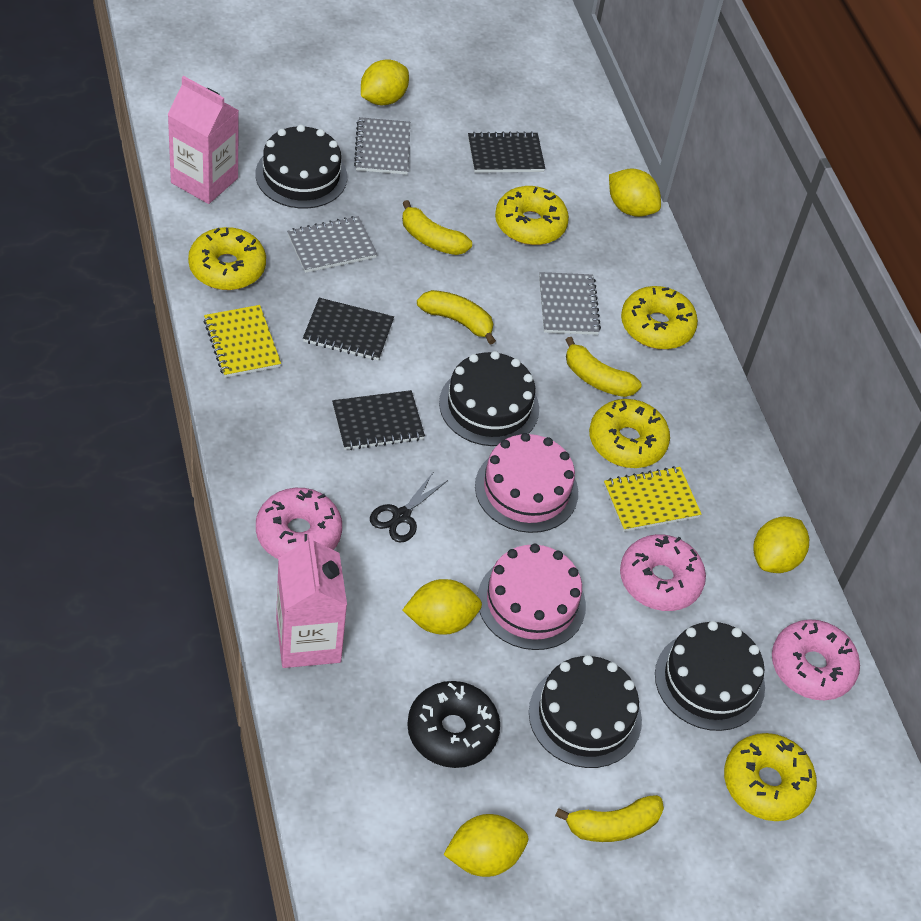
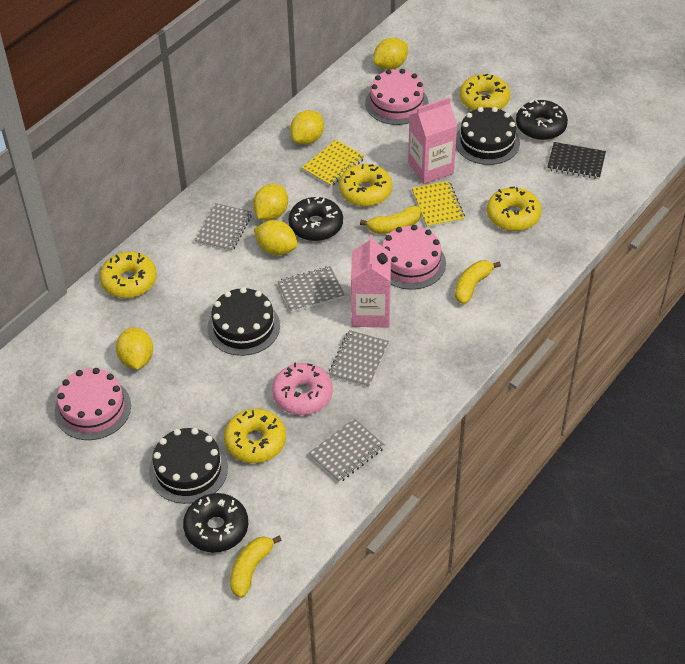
black cake: 4 -> 3
black donut: 1 -> 3
black notebook: 3 -> 1
black scissors: 1 -> 0
grey notebook: 3 -> 4
pink cake: 2 -> 3
pink donut: 3 -> 1
yellow banana: 4 -> 3

